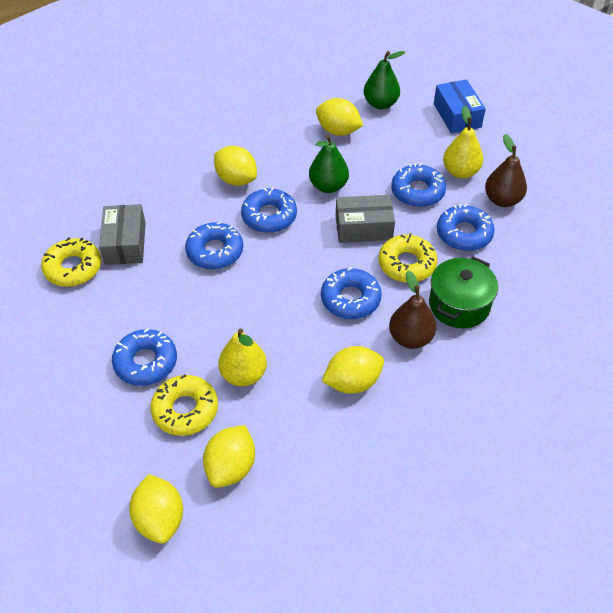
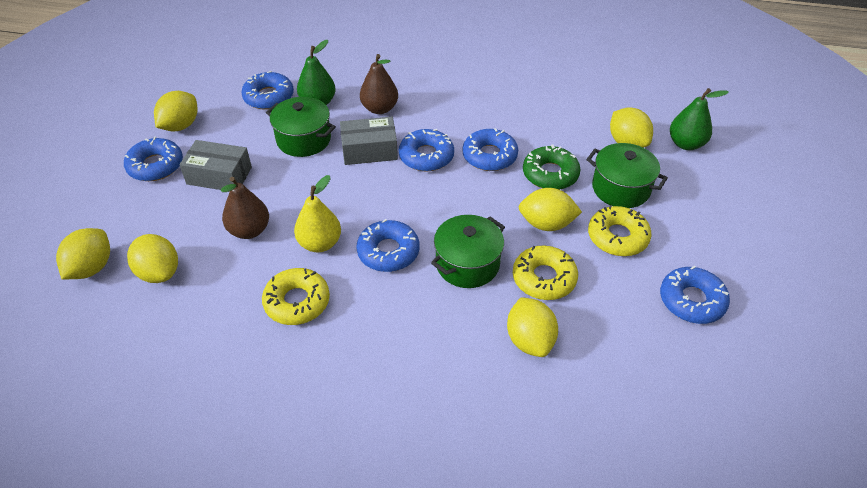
blue box: 1 -> 0
green donut: 0 -> 1
green pot: 1 -> 3
yellow lemon: 5 -> 6
yellow pear: 2 -> 1

